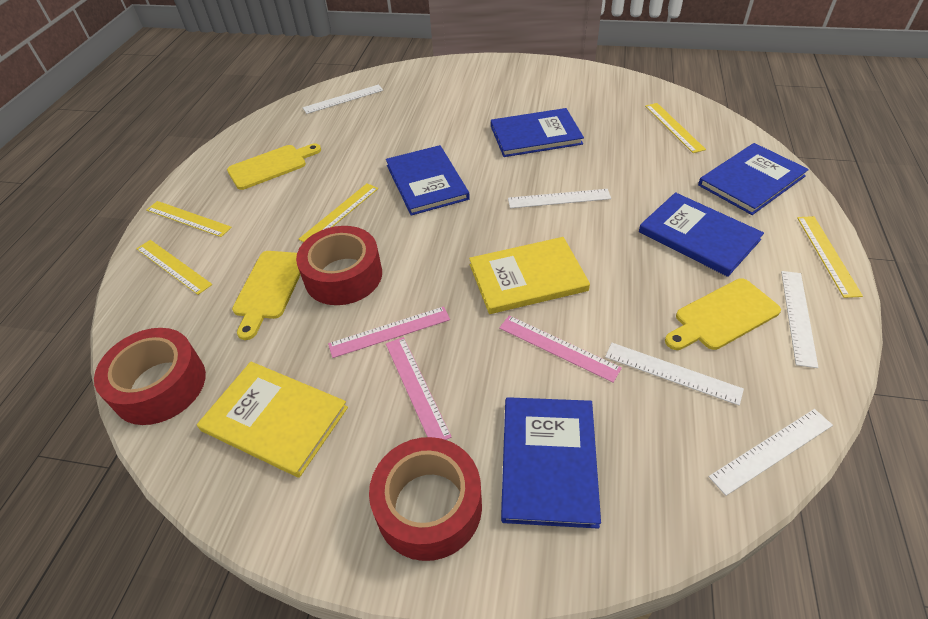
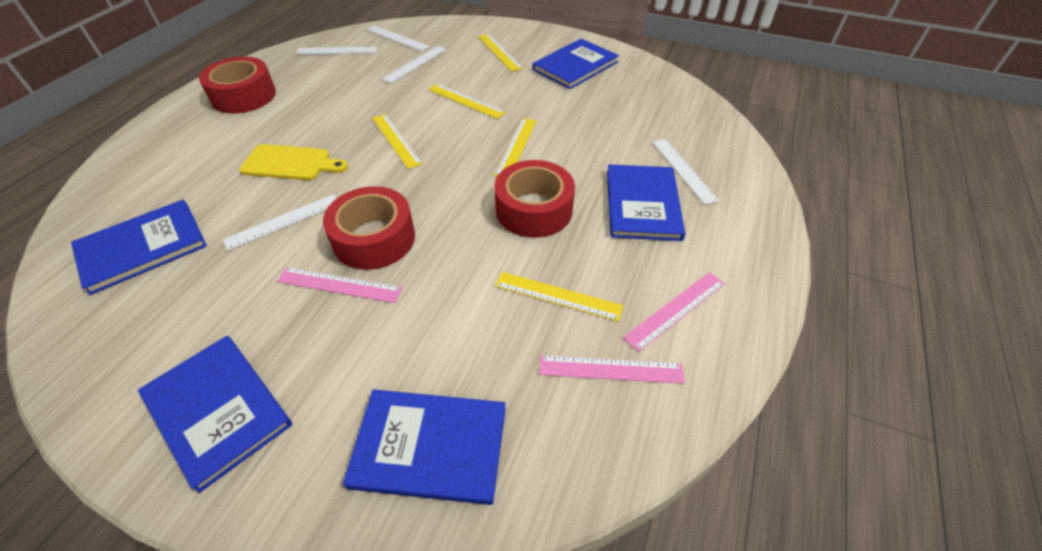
yellow book: 2 -> 0
yellow cutting board: 3 -> 1

